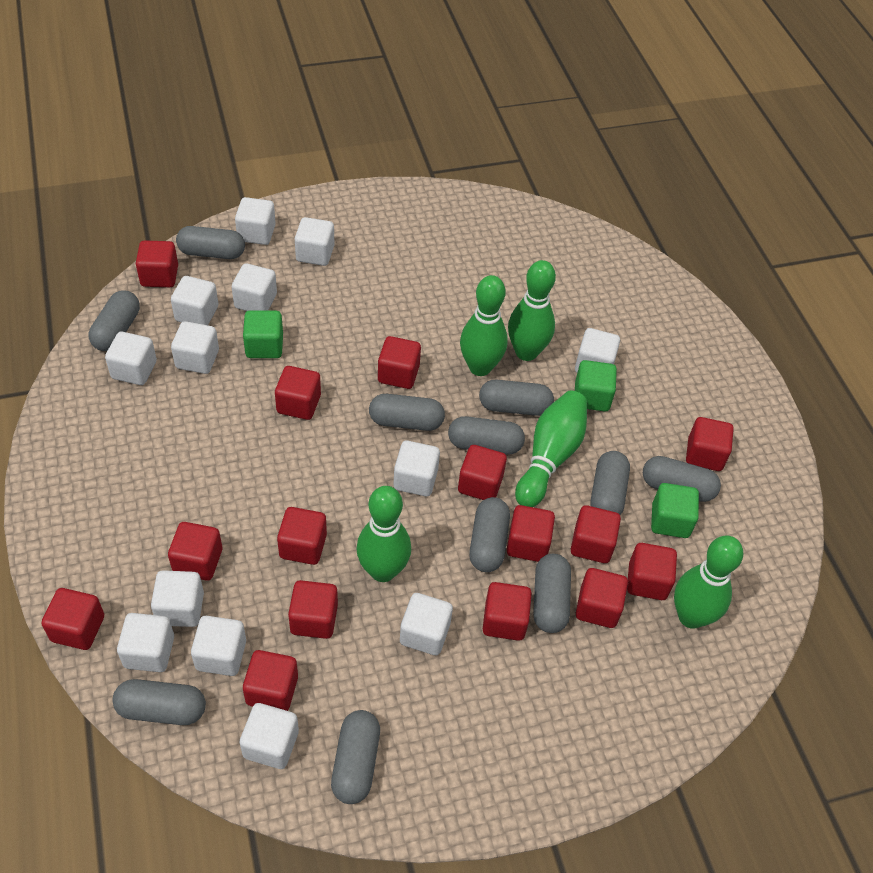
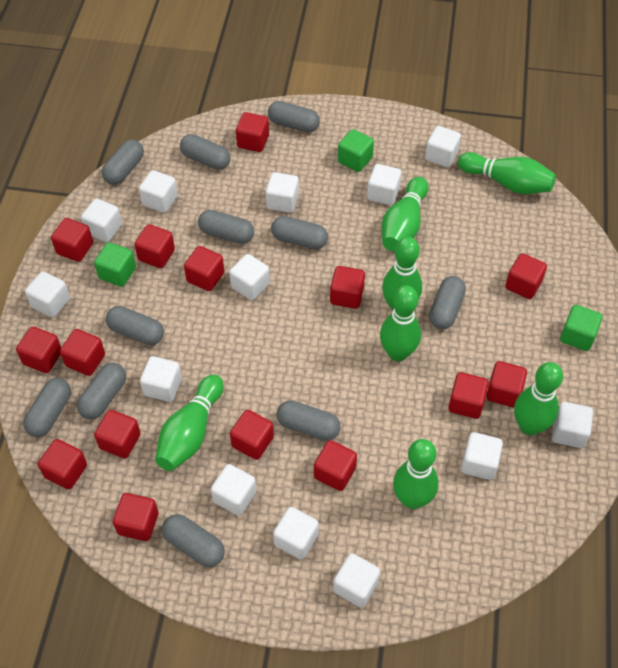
green bowling pin: 5 -> 7

